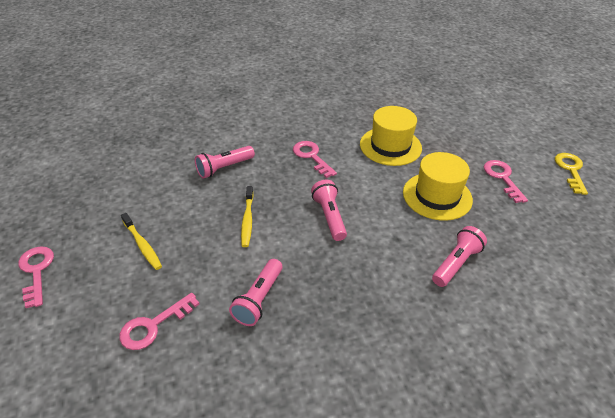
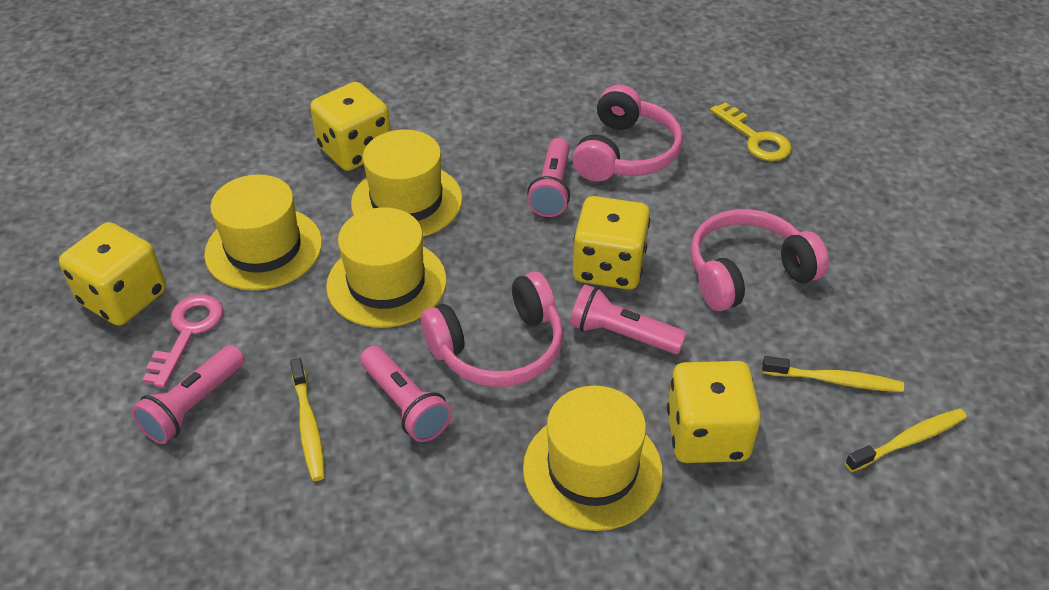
pink headphones: 0 -> 3
pink key: 4 -> 1
yellow dice: 0 -> 4
yellow hat: 2 -> 4
yellow toothbrush: 2 -> 3

